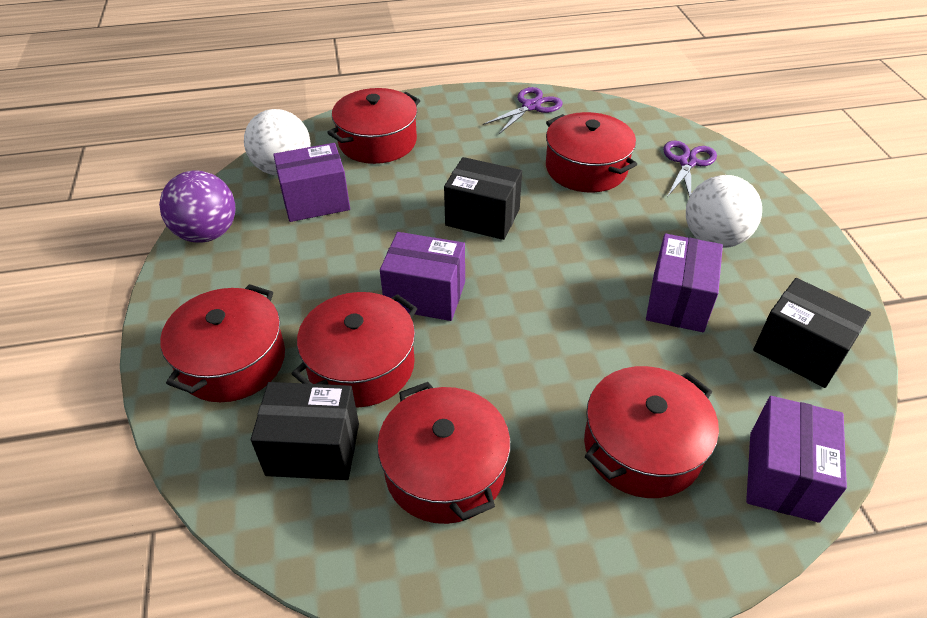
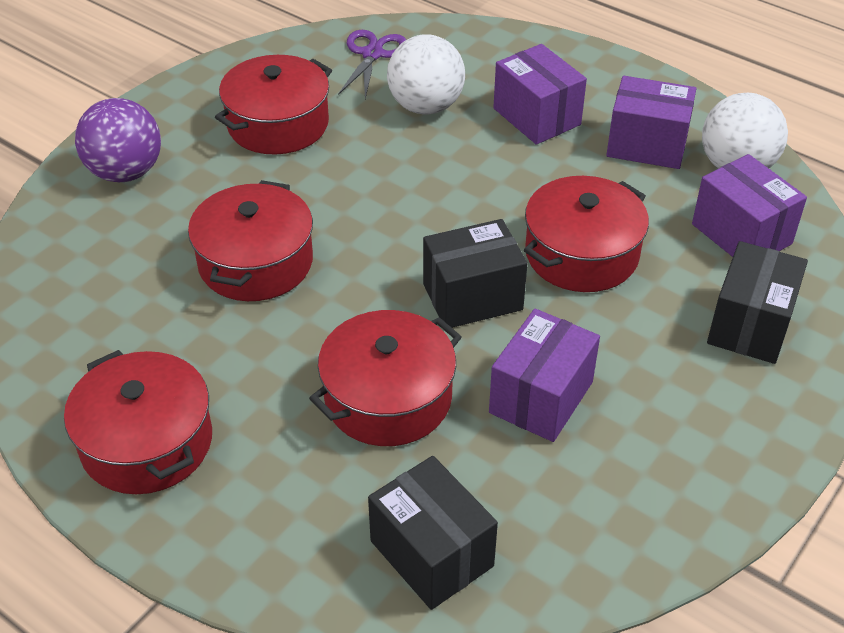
purple scissors: 2 -> 1
red pot: 6 -> 5

